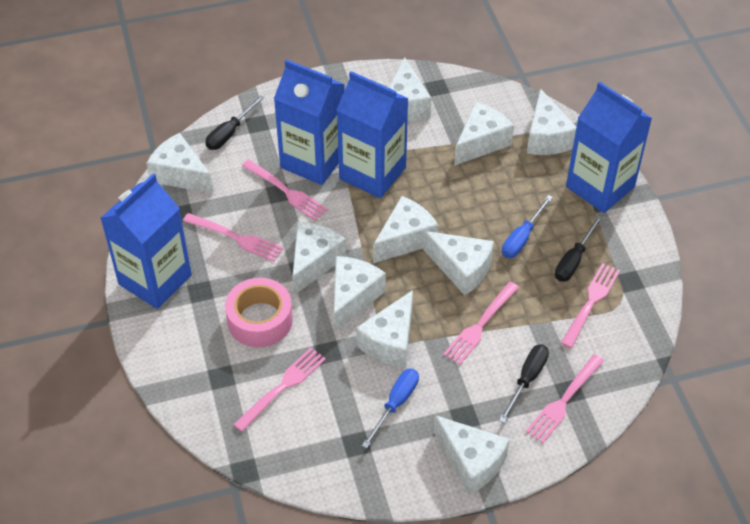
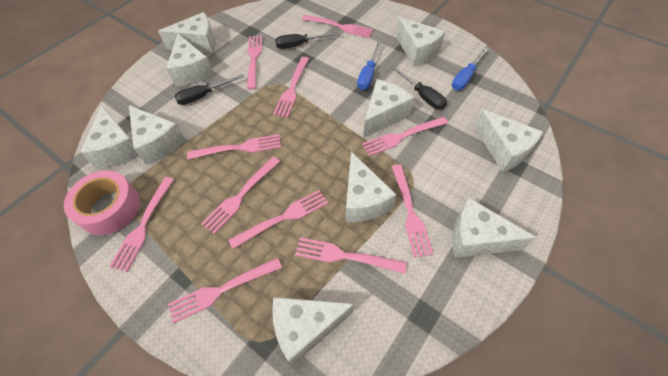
blue carton: 4 -> 0
pink fork: 6 -> 11

